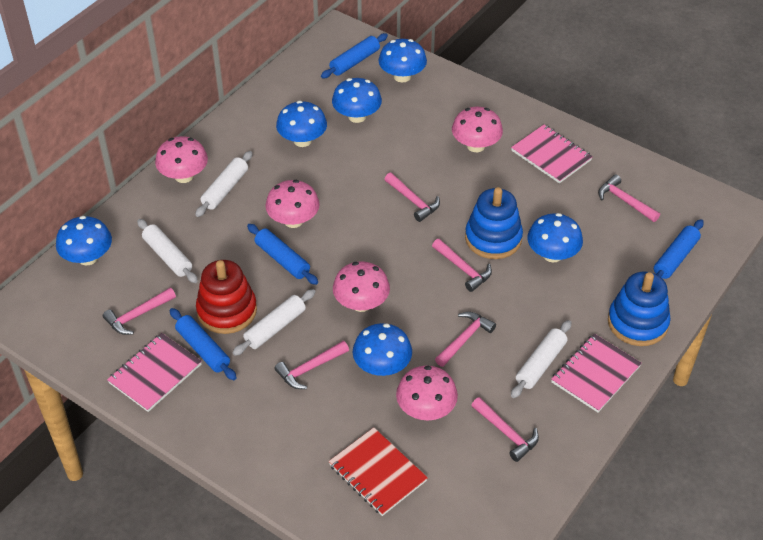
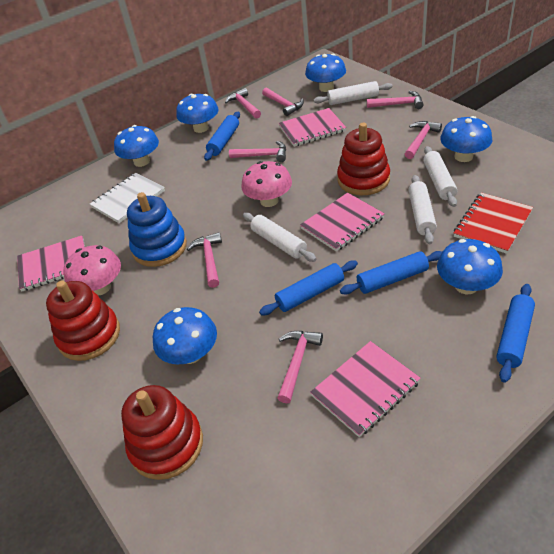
blue stacking toy: 2 -> 1
pink mushroom: 5 -> 2
pink notebook: 3 -> 4
red stacking toy: 1 -> 3
white notebook: 0 -> 1

